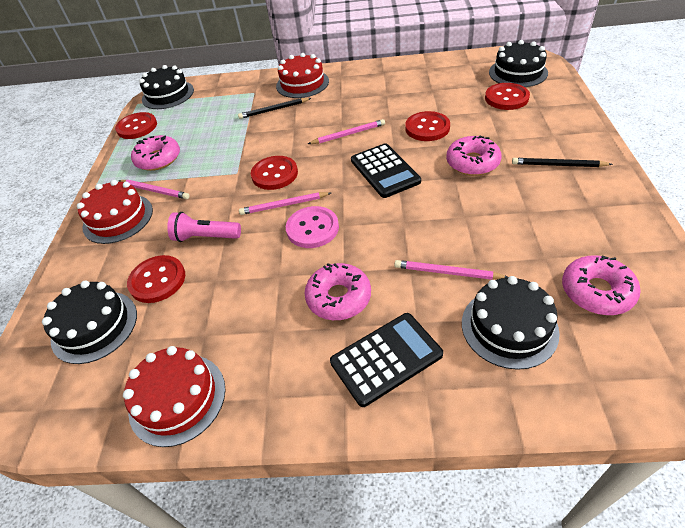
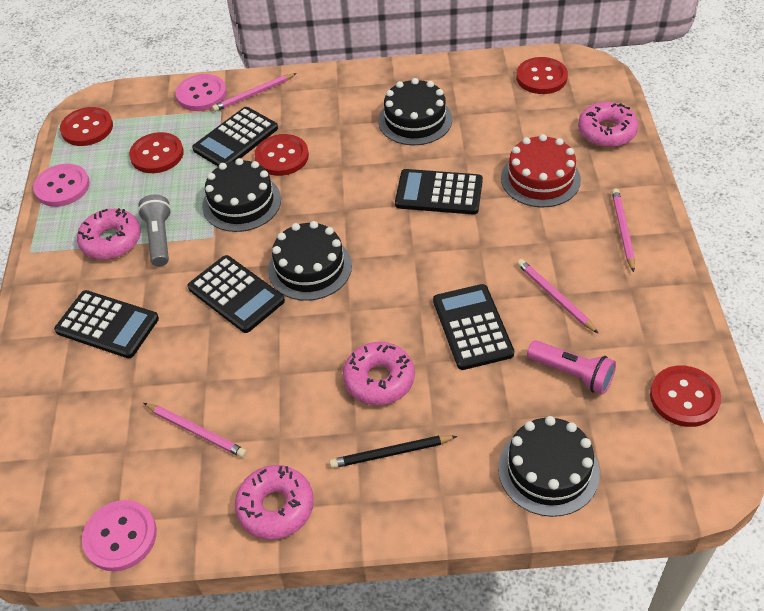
black calculator: 2 -> 5
black pencil: 2 -> 1
grey flashlight: 0 -> 1
pink button: 1 -> 3
red cake: 3 -> 1

